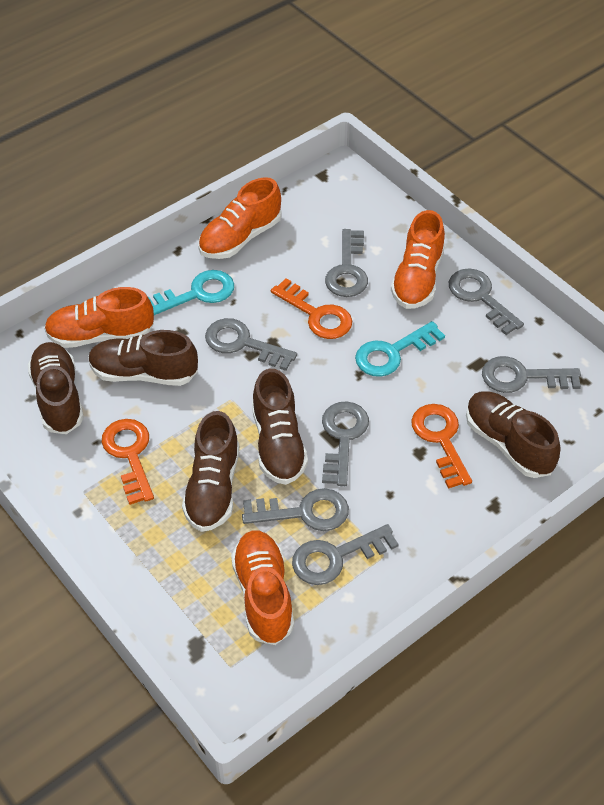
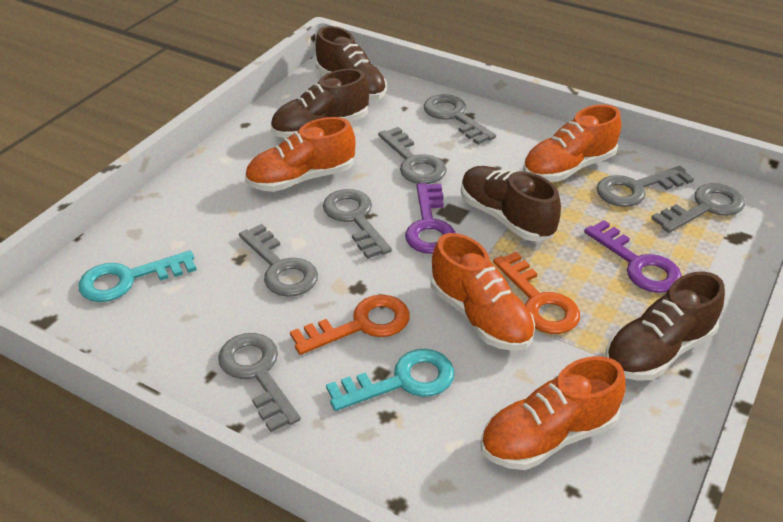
brown shoe: 5 -> 4
orange key: 3 -> 2
purple key: 0 -> 2

